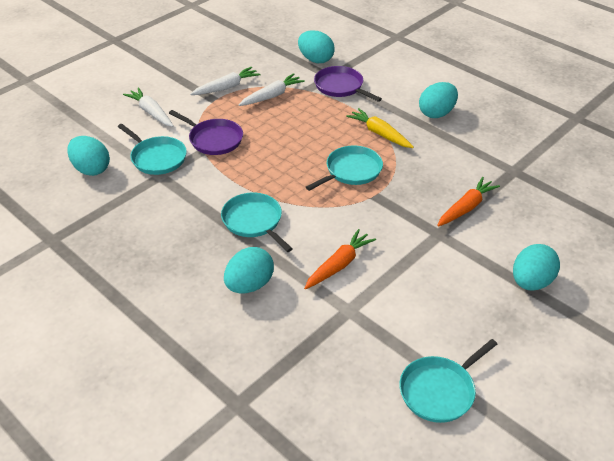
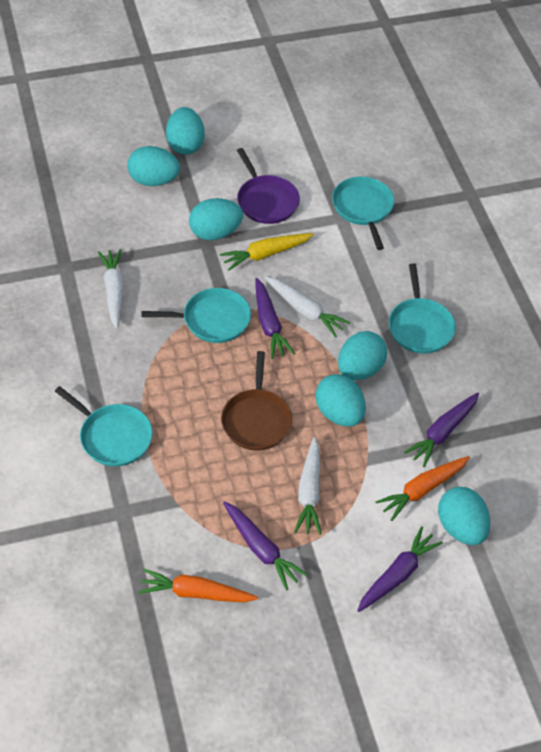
brown pan: 0 -> 1
purple carrot: 0 -> 4
purple pan: 2 -> 1
turquoise egg: 5 -> 6

